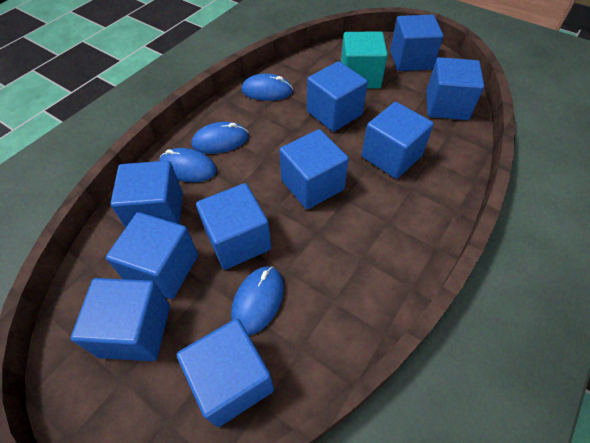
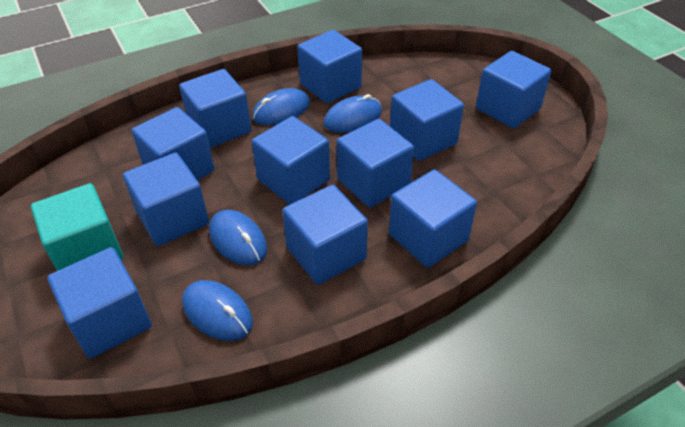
blue cube: 10 -> 11

